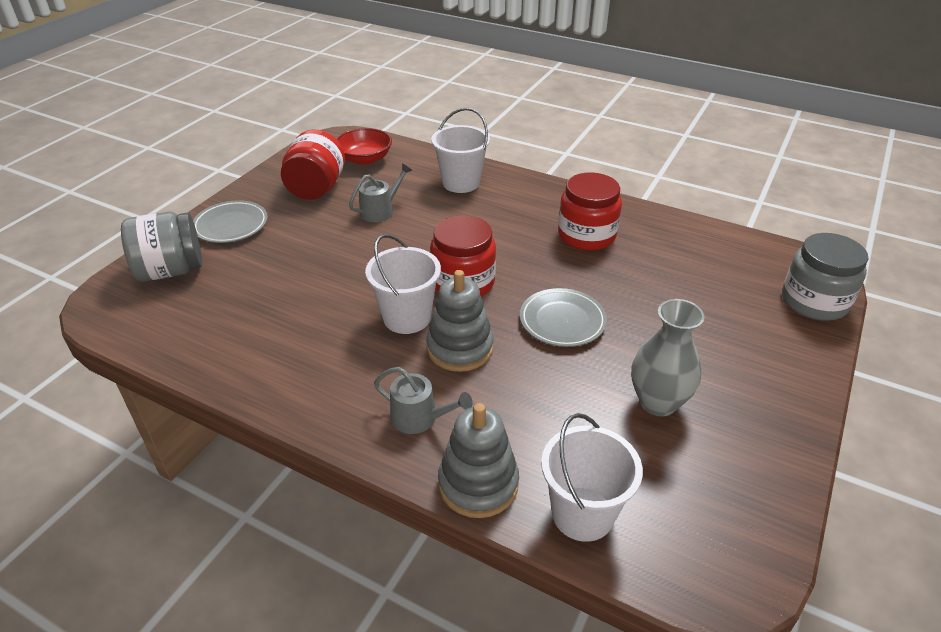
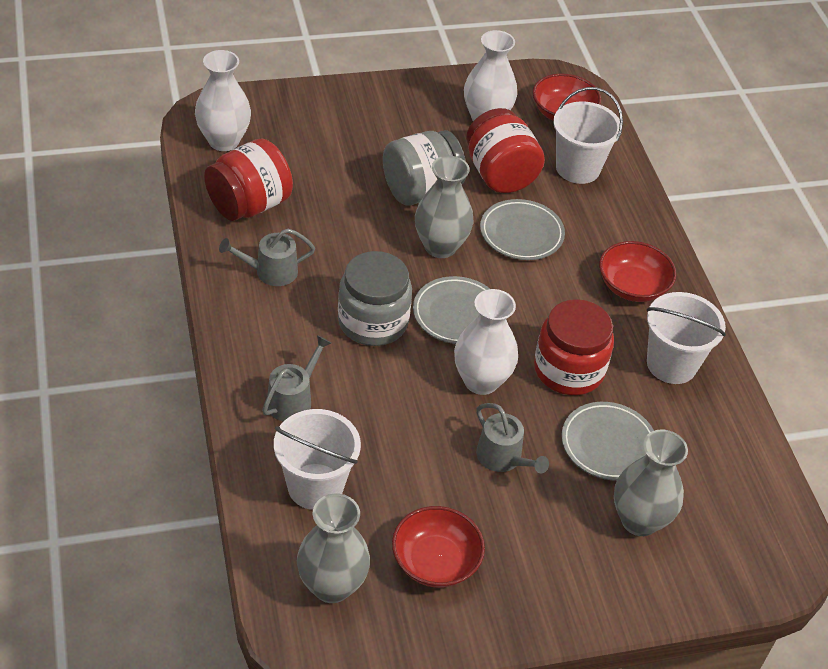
grey plate: 2 -> 3
grey stacking toy: 2 -> 0
grey vase: 1 -> 3
grey watering can: 2 -> 3
red bowl: 1 -> 3
white vase: 0 -> 3

